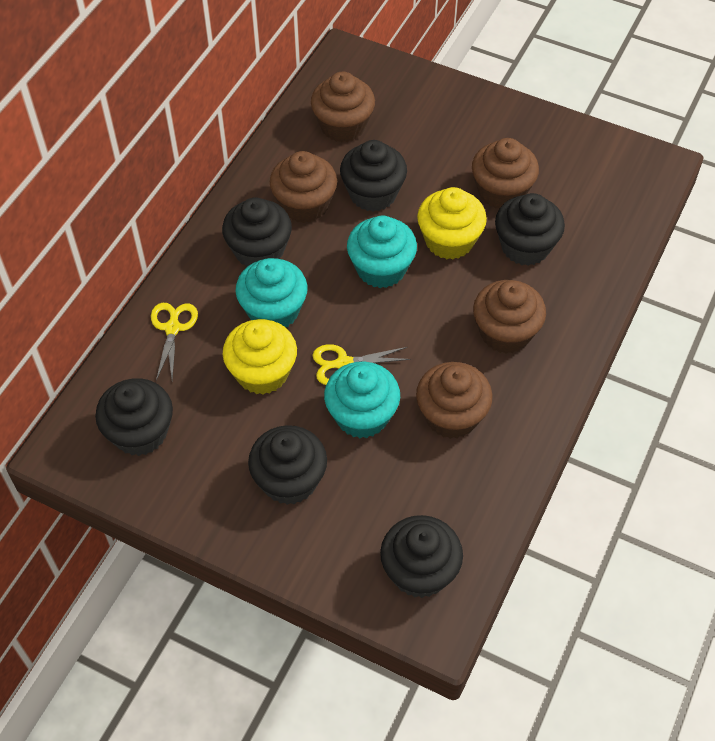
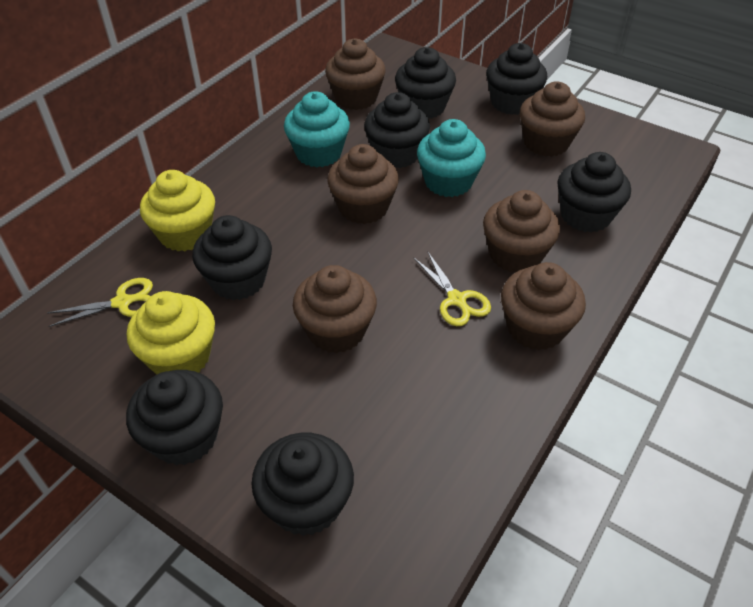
black cupcake: 6 -> 7
brown cupcake: 5 -> 6
turquoise cupcake: 3 -> 2

